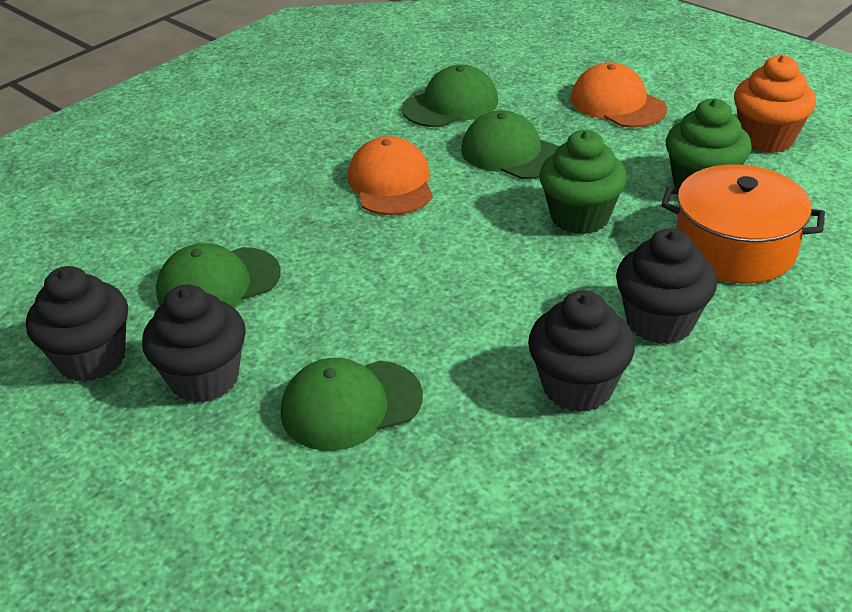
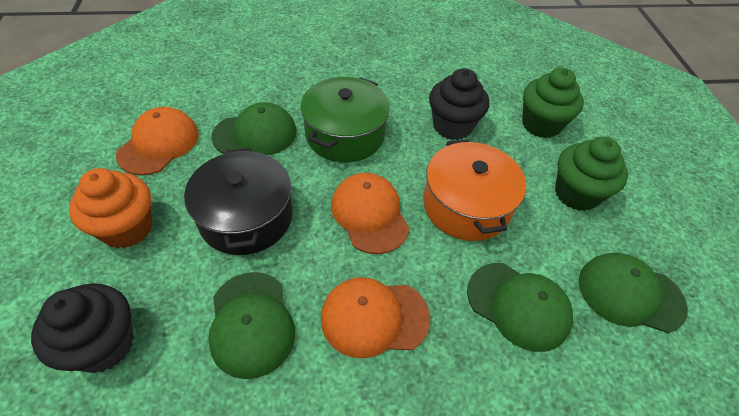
black cupcake: 4 -> 2
black pot: 0 -> 1
green pot: 0 -> 1
orange cap: 2 -> 3

